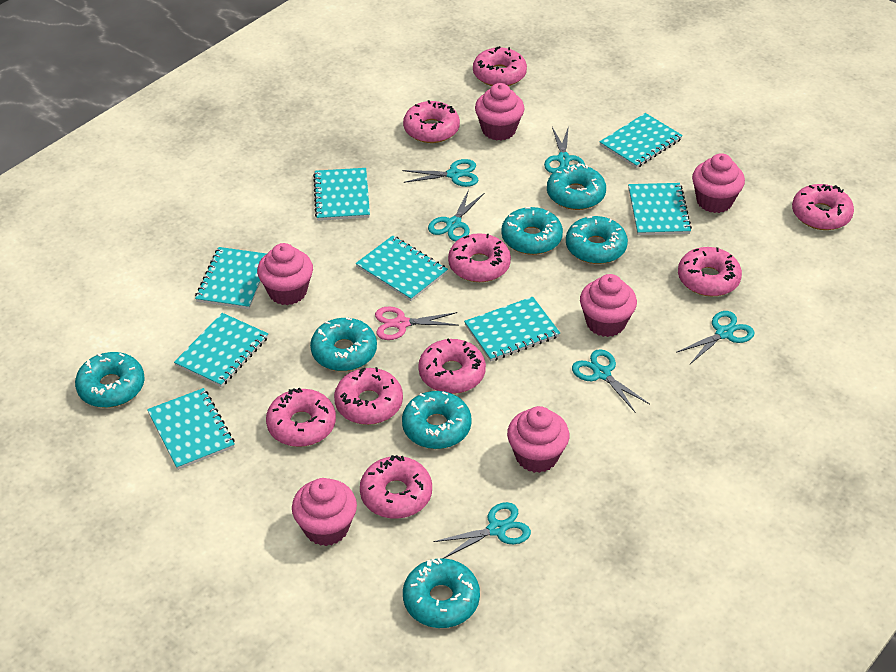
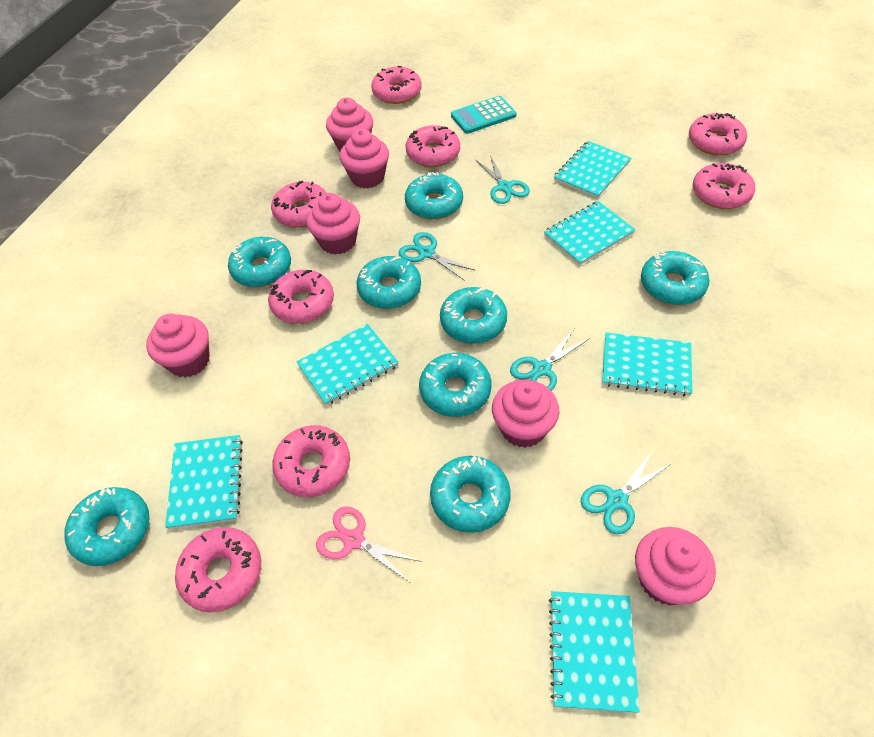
pink donut: 9 -> 8
turquoise calculator: 0 -> 1
turquoise donut: 7 -> 8
turquoise notebook: 8 -> 6
turquoise scissors: 6 -> 4

